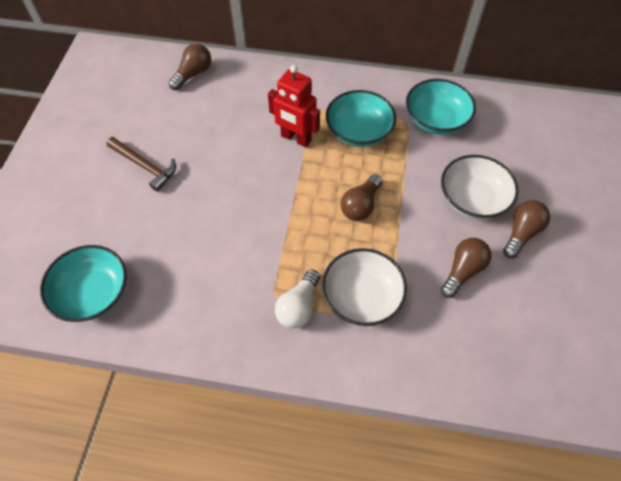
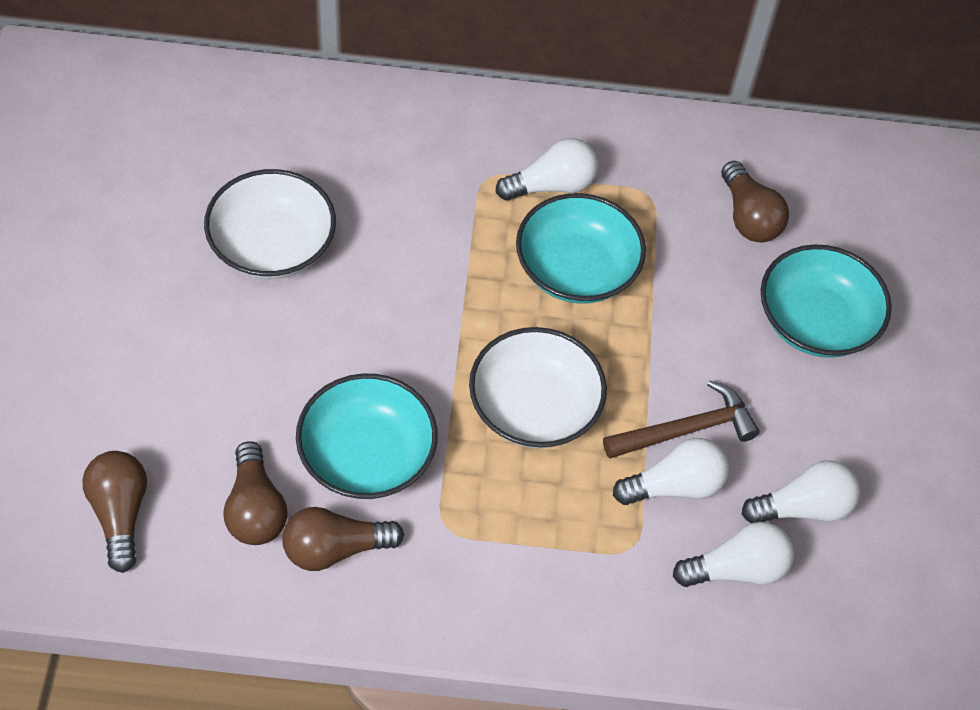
red robot: 1 -> 0
white light bulb: 1 -> 4

